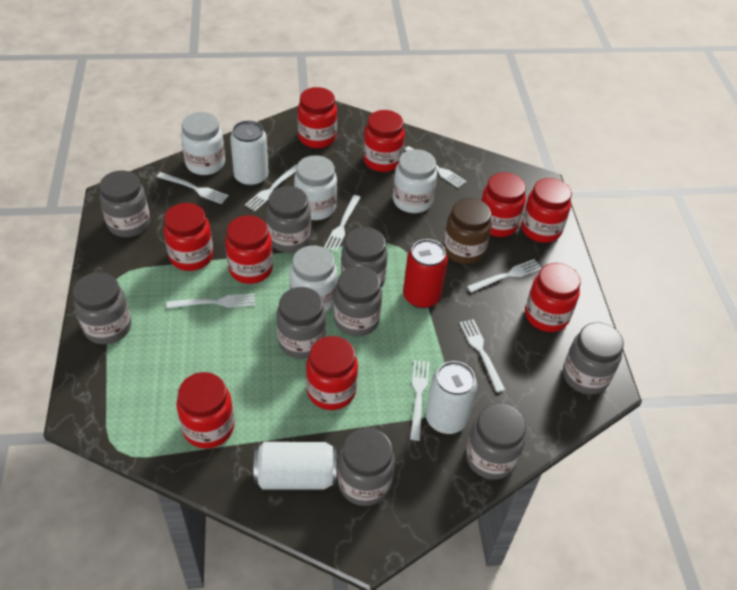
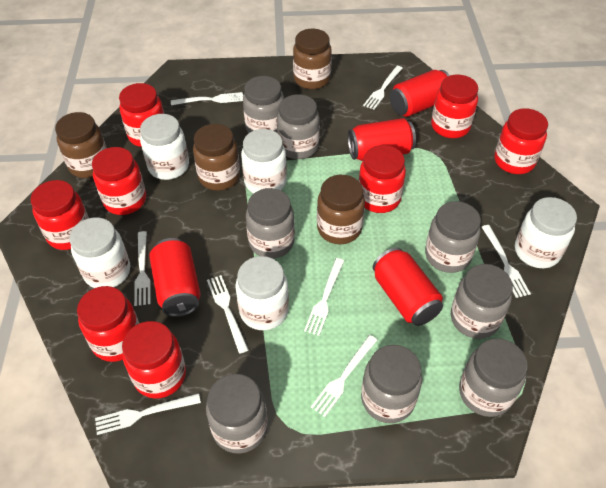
brown jar: 1 -> 4
grey jar: 9 -> 8
red can: 1 -> 4
red jar: 9 -> 8
white can: 3 -> 0
white jar: 4 -> 5

